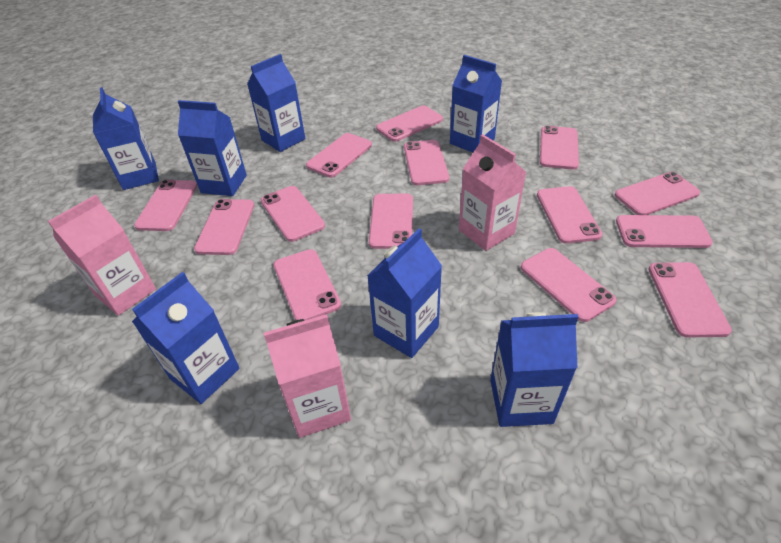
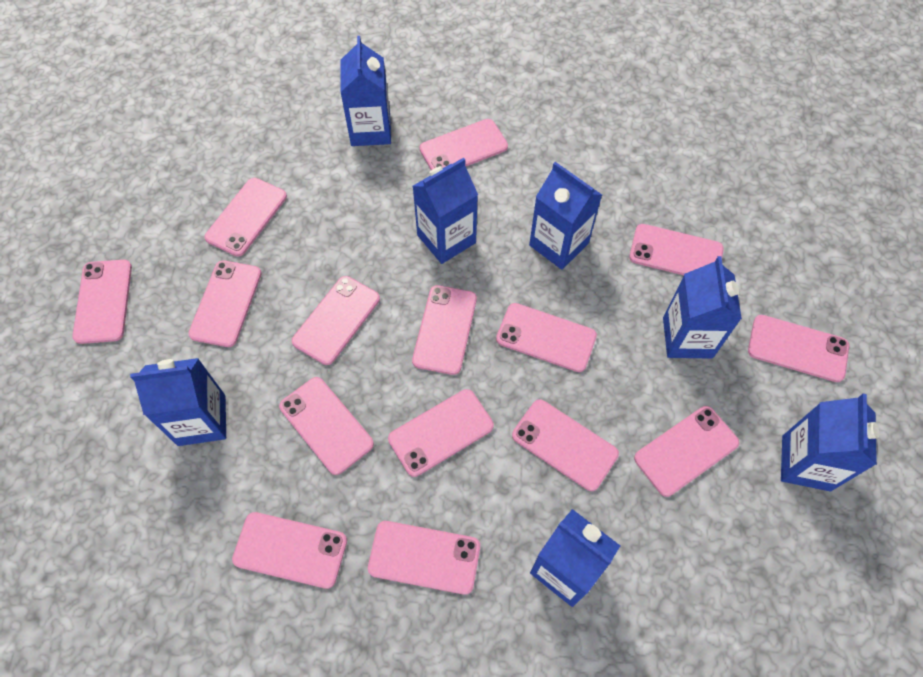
pink carton: 3 -> 0
pink phone: 14 -> 15

